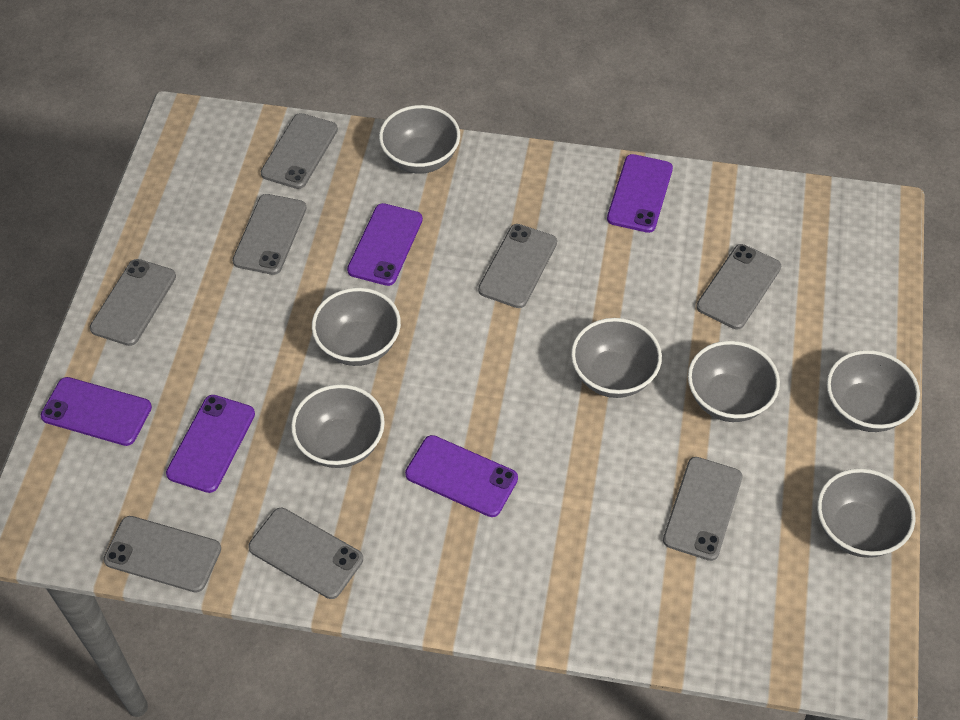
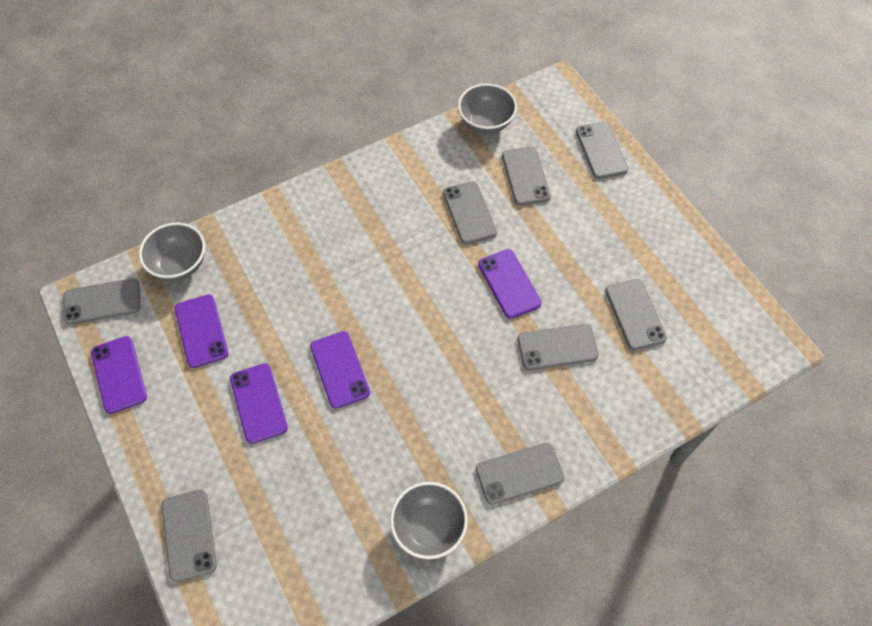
grey bowl: 7 -> 3

